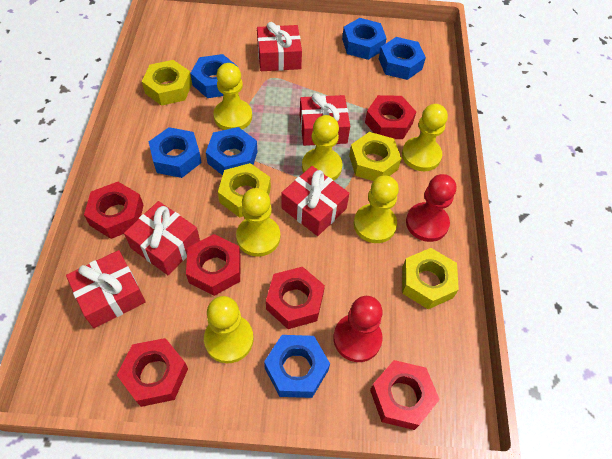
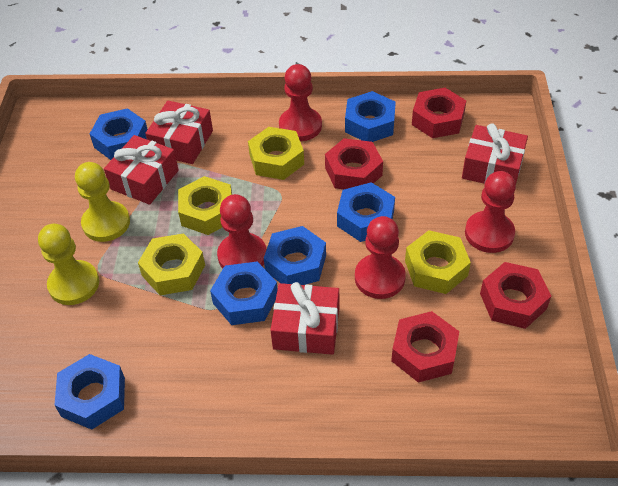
red gift: 5 -> 4
red nut: 6 -> 4
red pawn: 2 -> 4
yellow pawn: 6 -> 2

